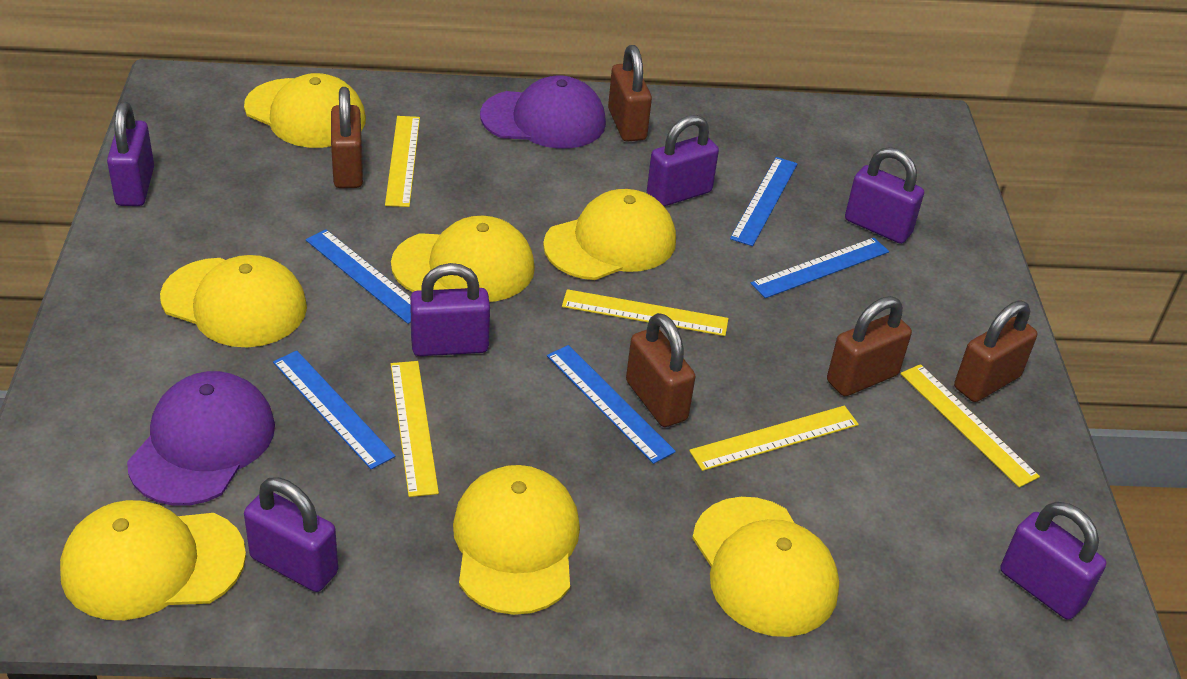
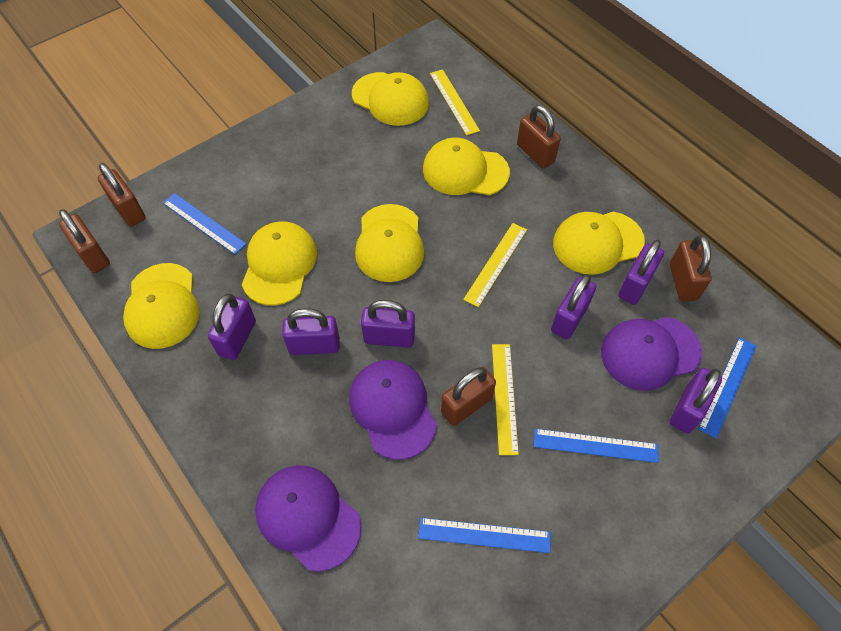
blue ruler: 5 -> 4
purple cap: 2 -> 3
yellow cap: 7 -> 6
yellow ruler: 5 -> 3

